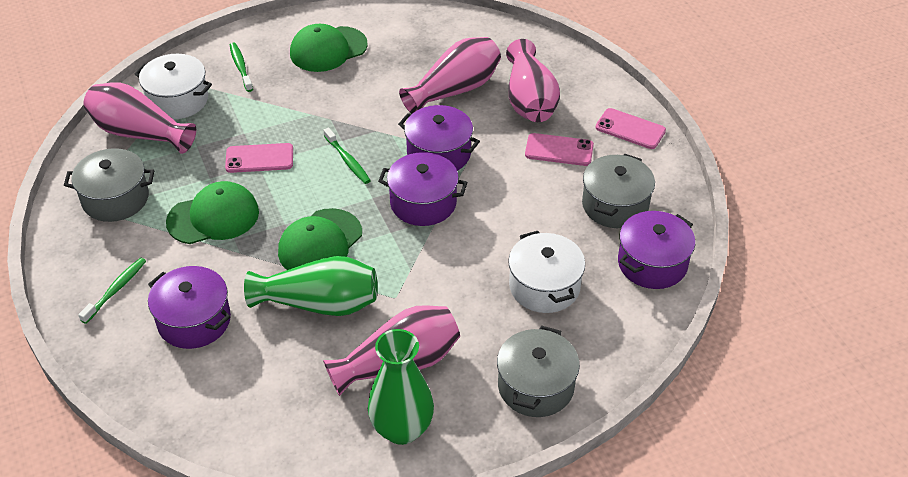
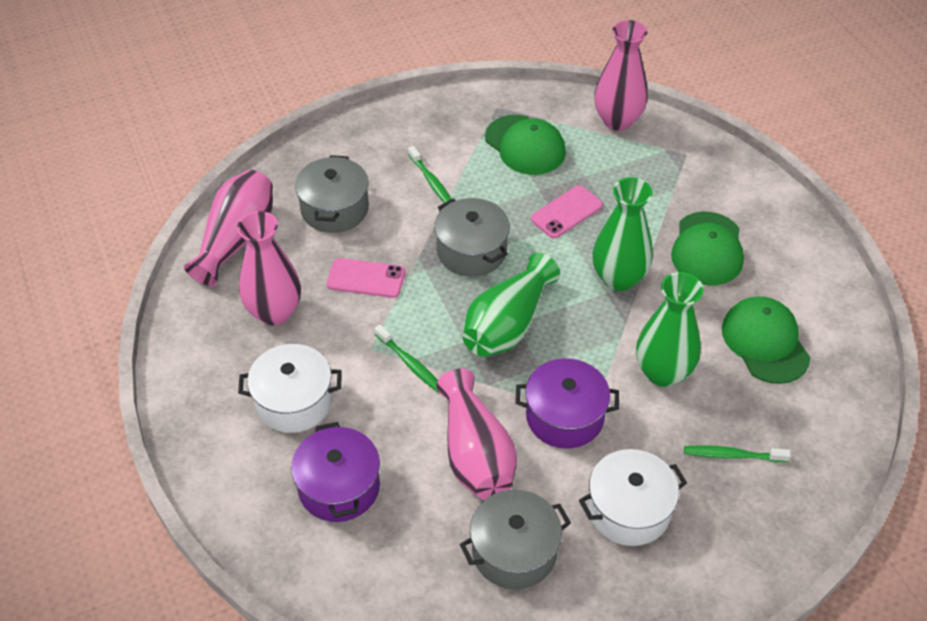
green vase: 2 -> 3
pink phone: 3 -> 2
purple pot: 4 -> 2

